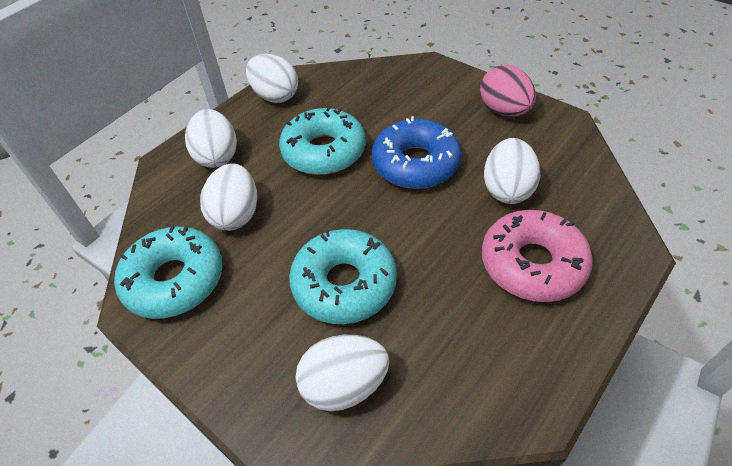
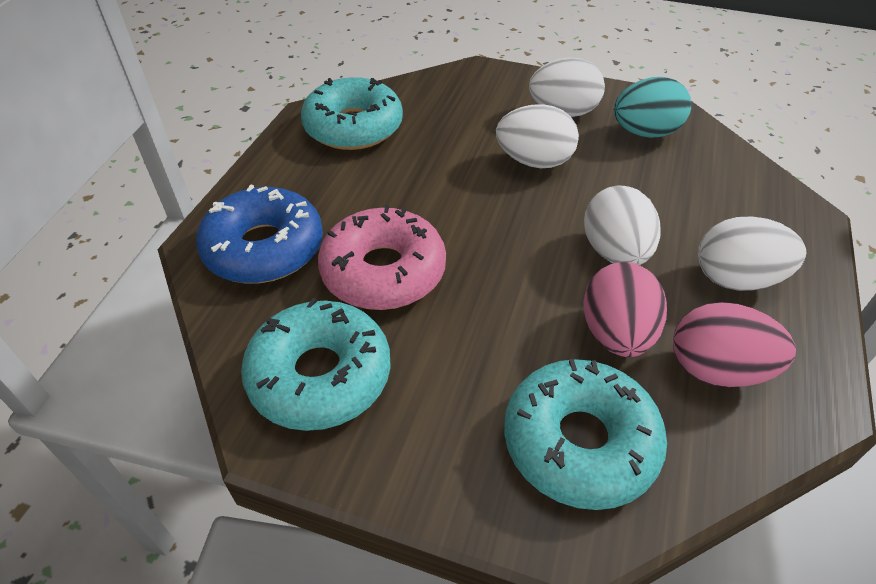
pink egg: 1 -> 2
turquoise egg: 0 -> 1
white egg: 5 -> 4

